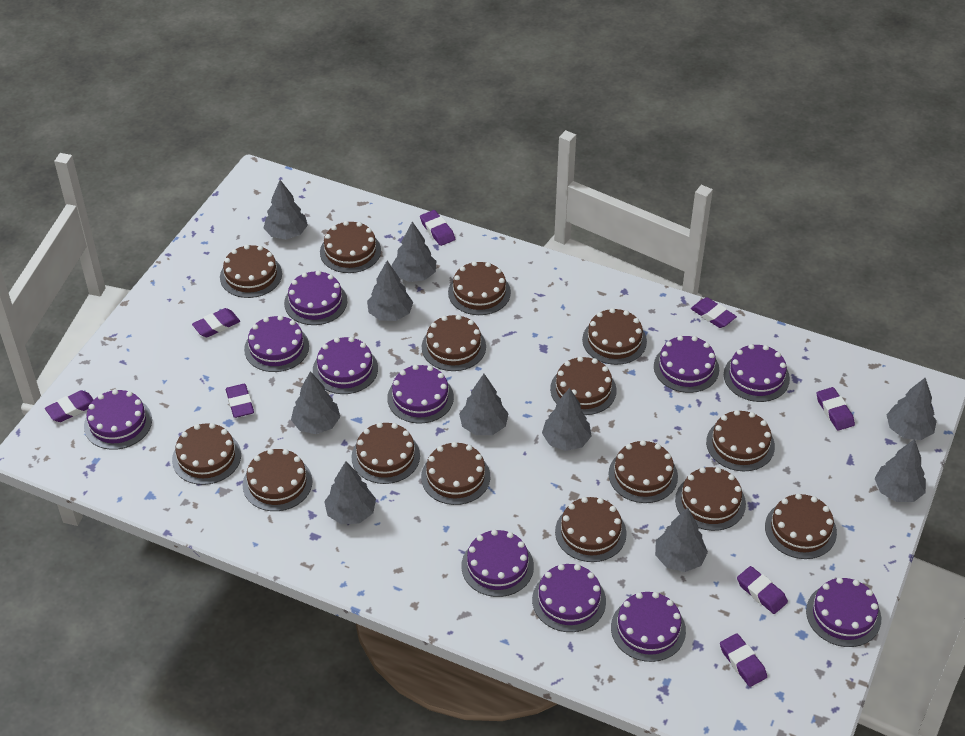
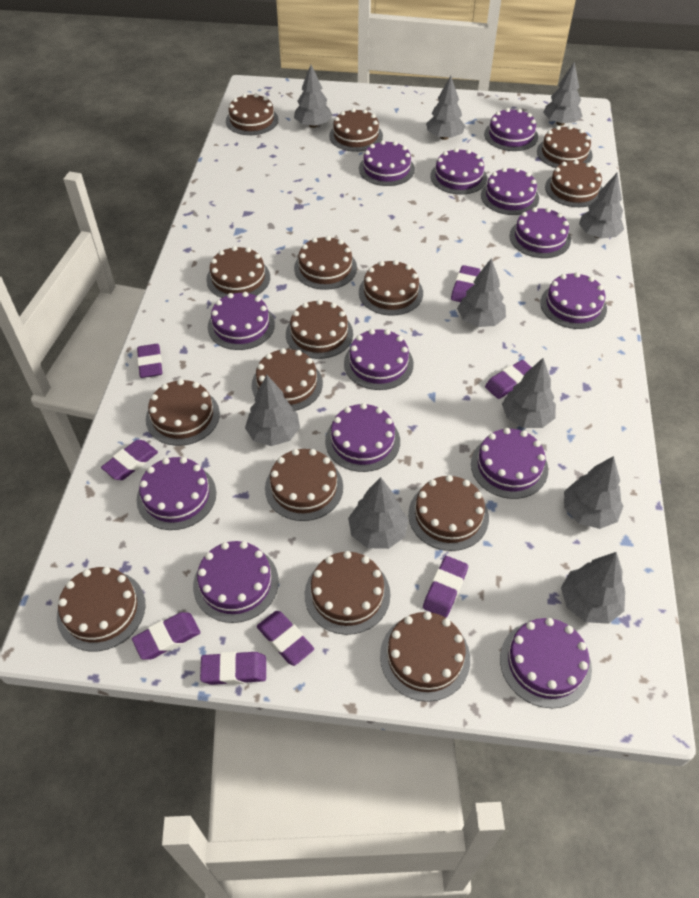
purple cake: 11 -> 13

